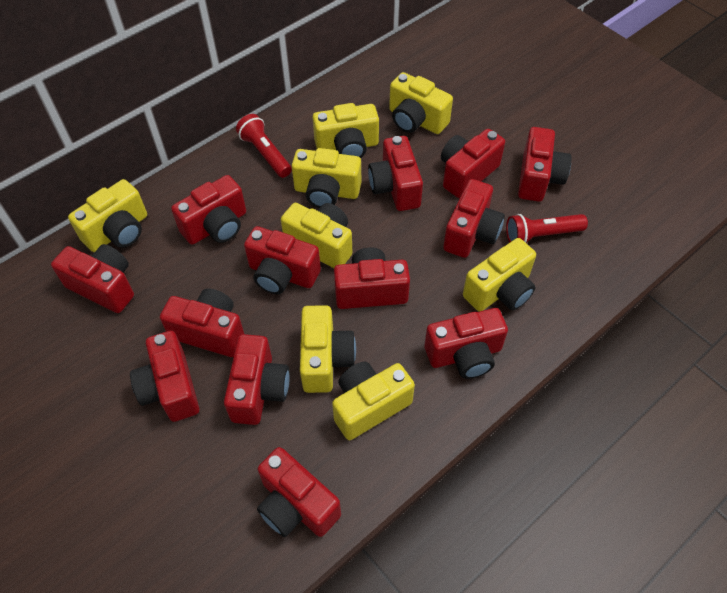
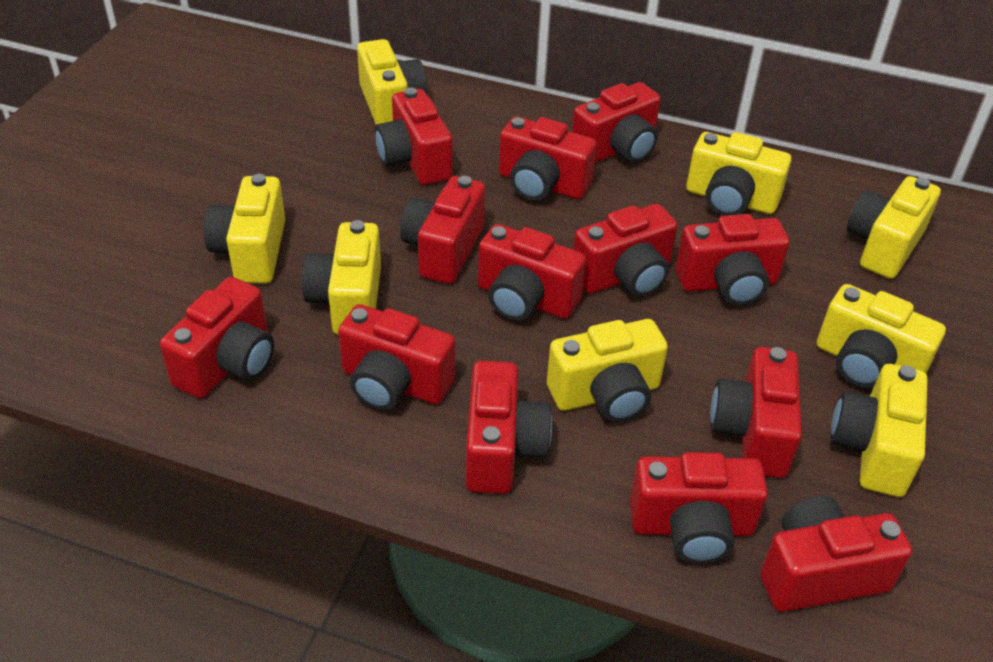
red flashlight: 2 -> 0

